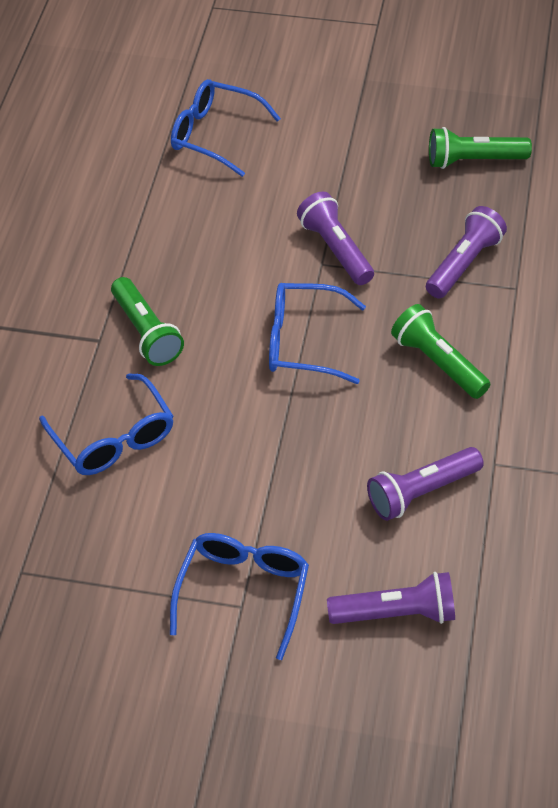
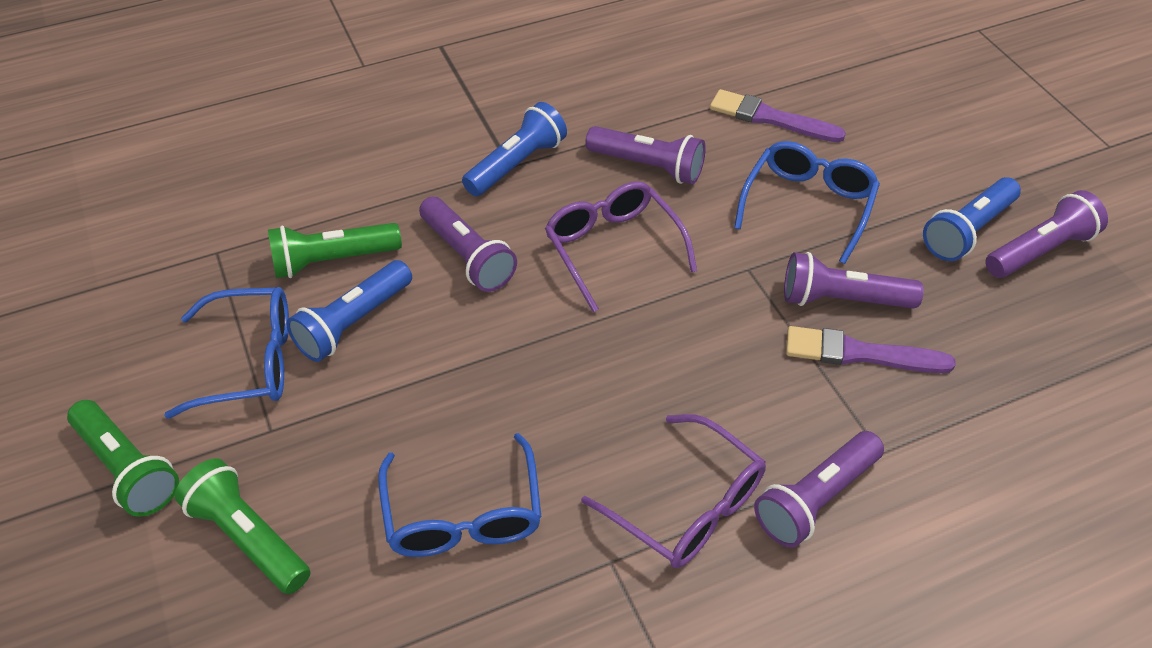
blue flashlight: 0 -> 3
blue glasses: 4 -> 3
purple brush: 0 -> 2
purple flashlight: 4 -> 5
purple glasses: 0 -> 2

